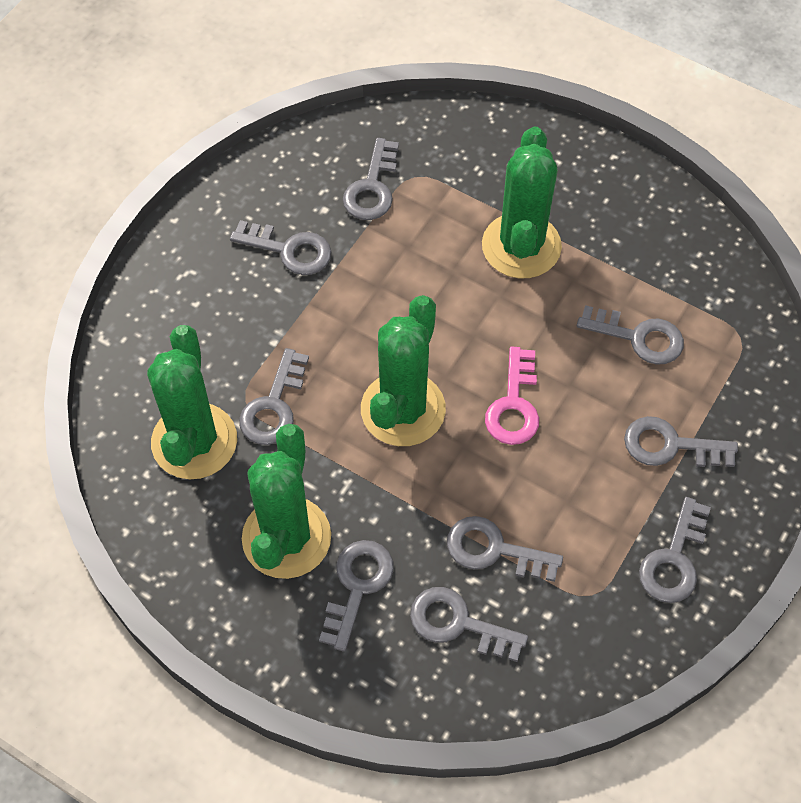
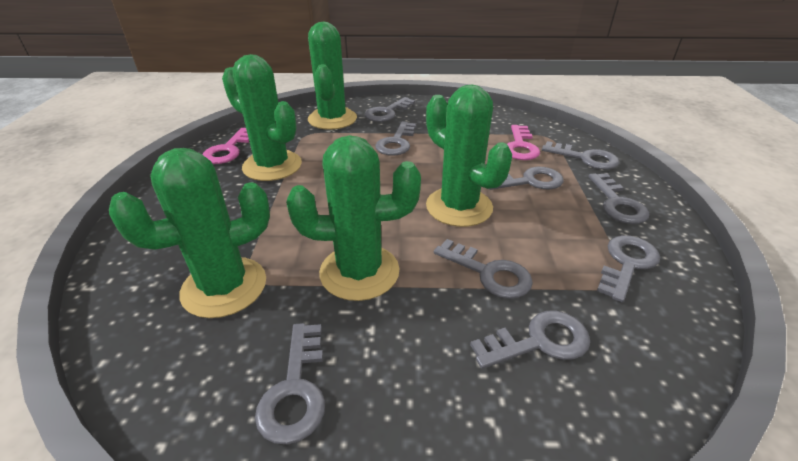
green cactus: 4 -> 5
pink key: 1 -> 2

